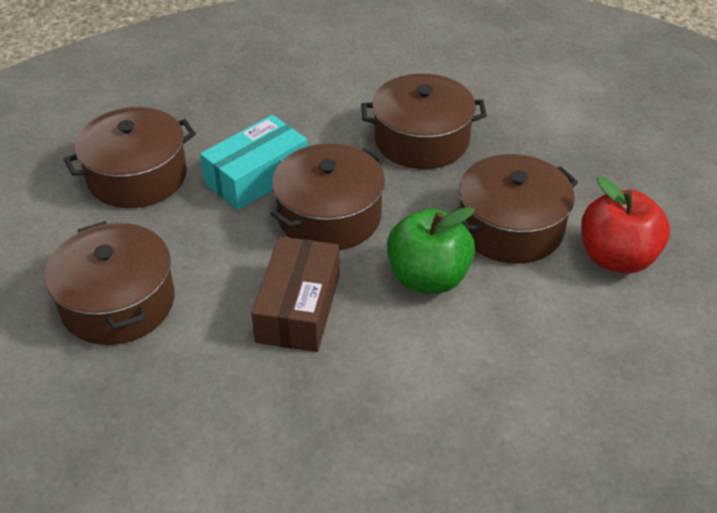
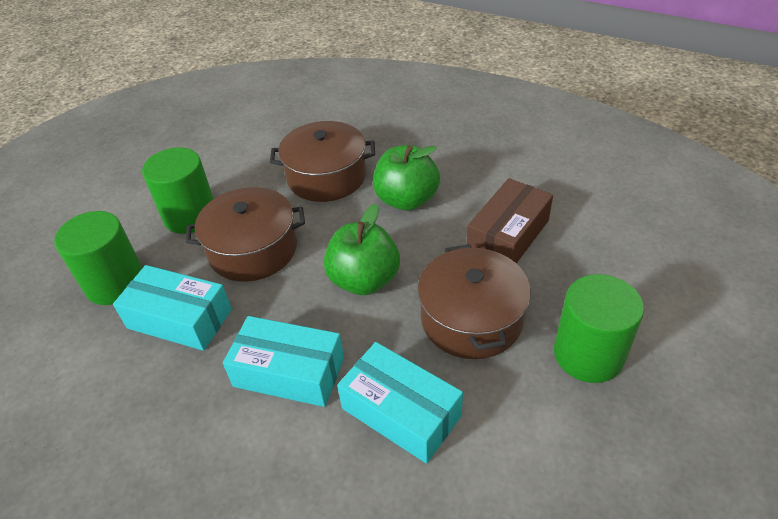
brown pot: 5 -> 3
green apple: 1 -> 2
green cylinder: 0 -> 3
red apple: 1 -> 0
turquoise box: 1 -> 3

